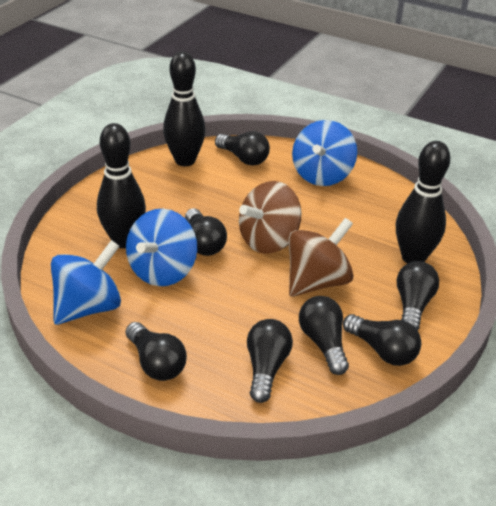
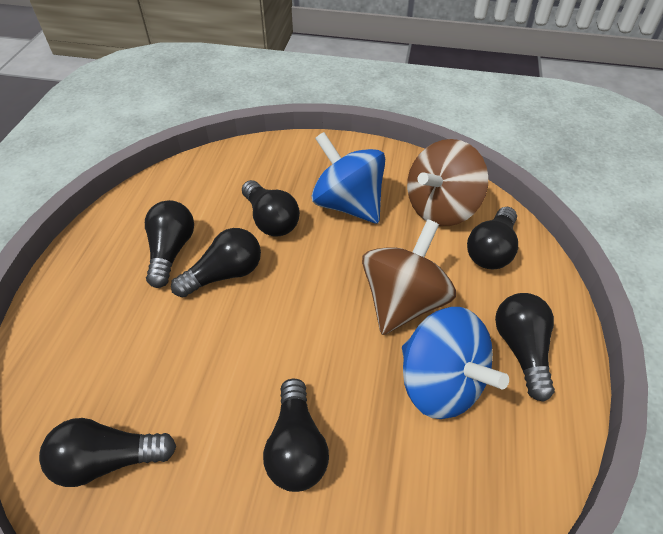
black bowling pin: 3 -> 0
blue spinning top: 3 -> 2

